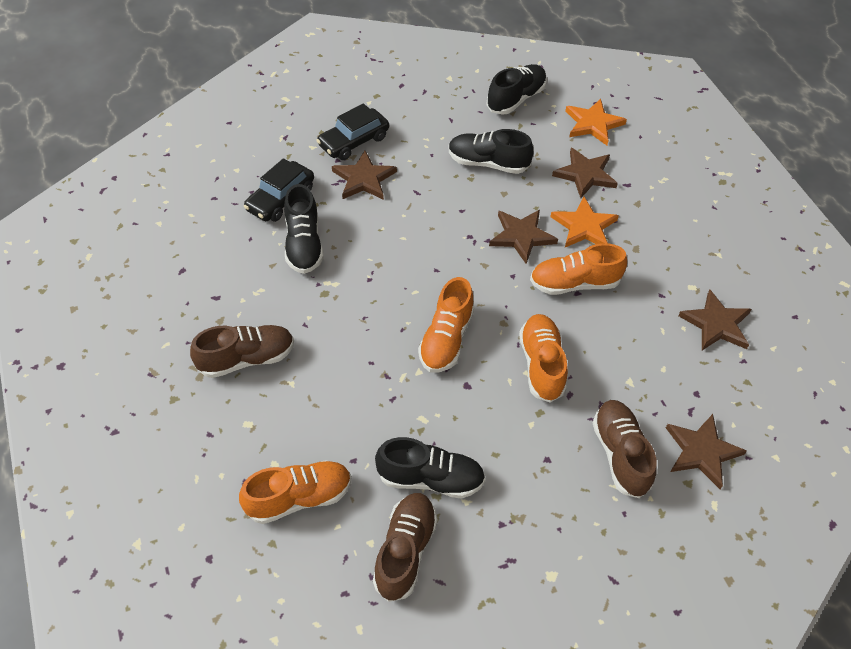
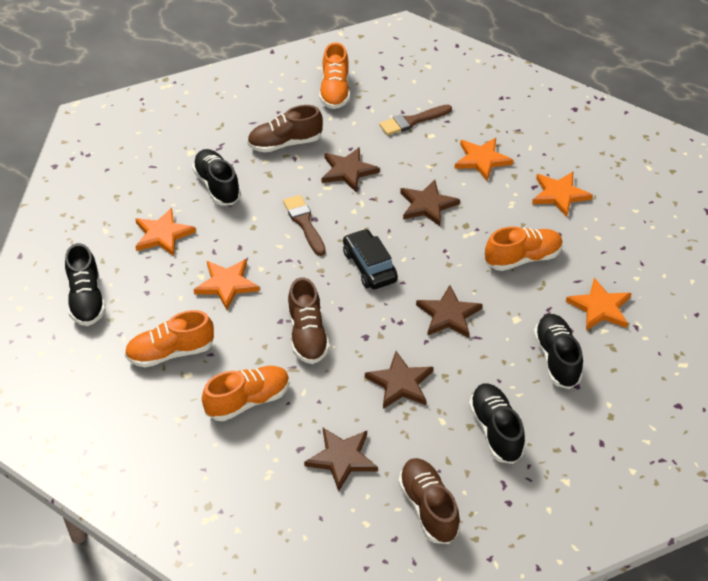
black car: 2 -> 1
brown brush: 0 -> 2
orange star: 2 -> 5

